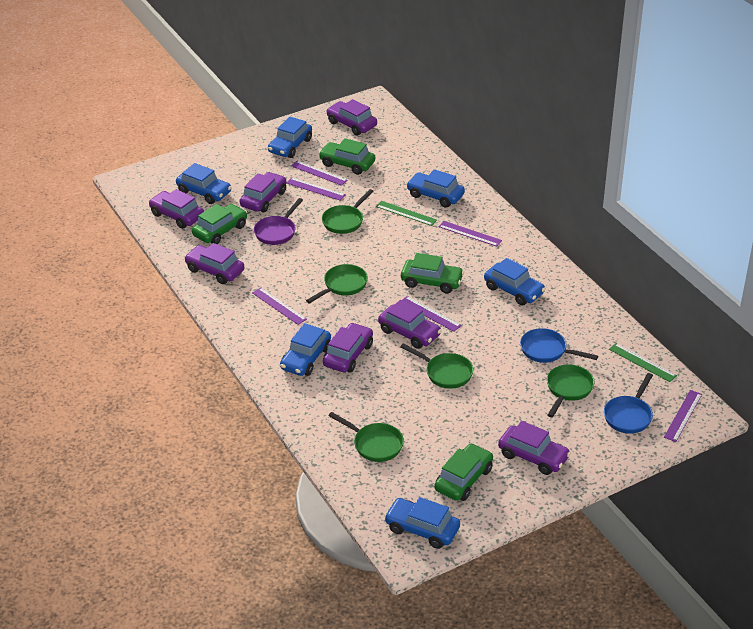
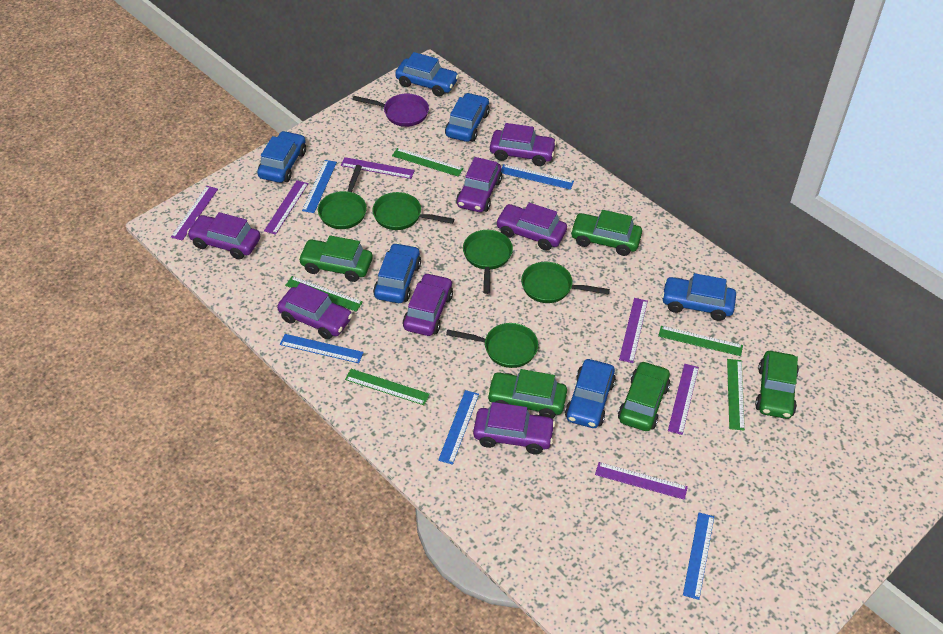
blue pan: 2 -> 0
blue ruler: 0 -> 5
green car: 4 -> 5
green ruler: 2 -> 5

